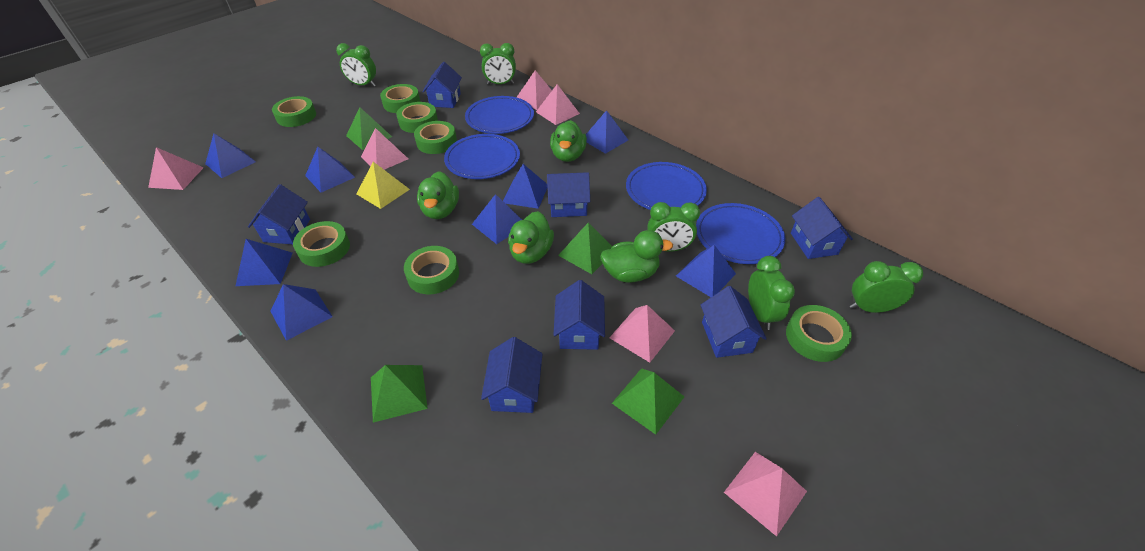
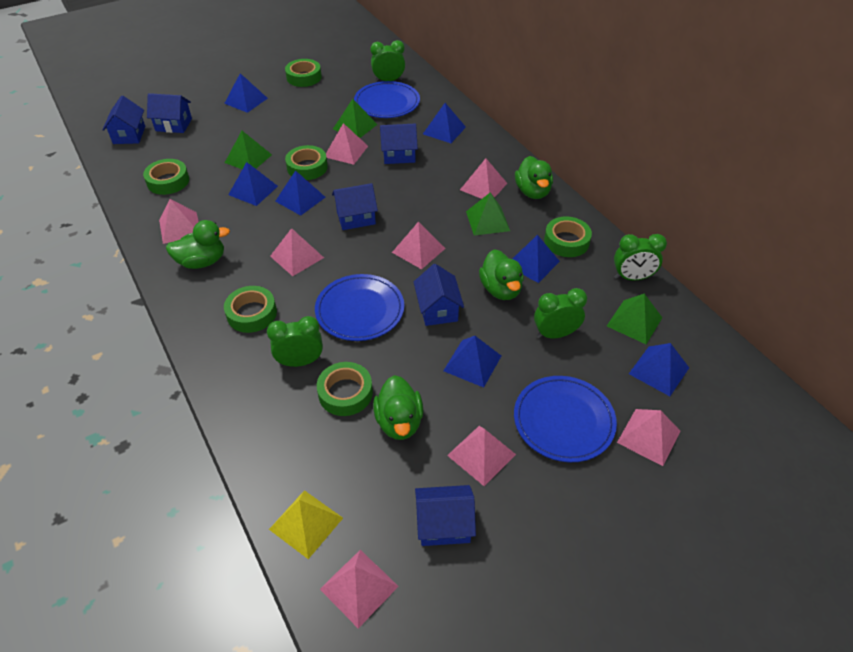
blue house: 7 -> 6
blue plate: 4 -> 3
blue pyramid: 8 -> 7
green clock: 5 -> 4
green tape: 7 -> 6
pink pyramid: 6 -> 8

